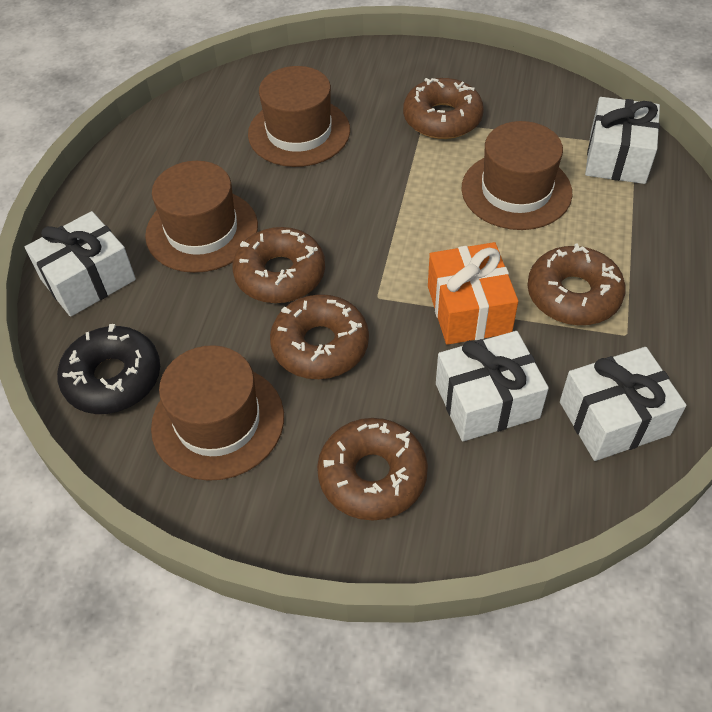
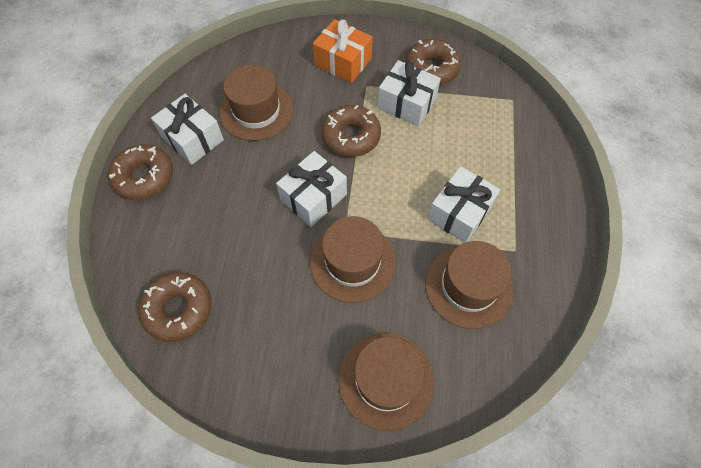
black donut: 1 -> 0
brown donut: 5 -> 4

